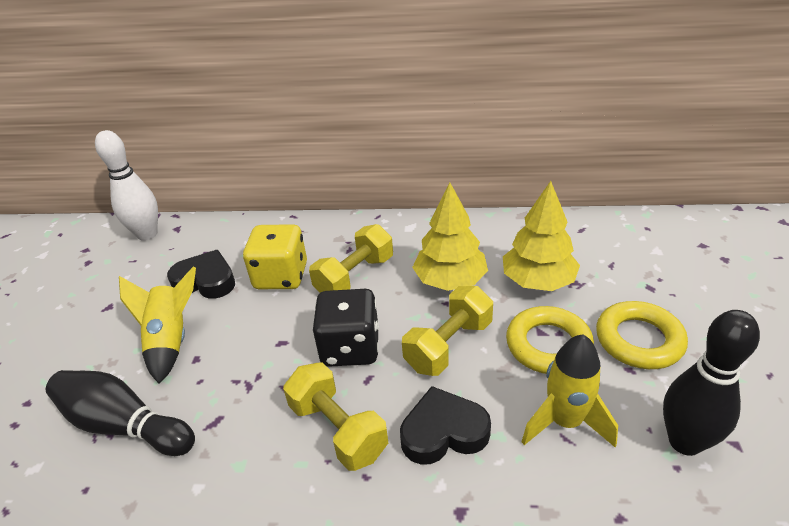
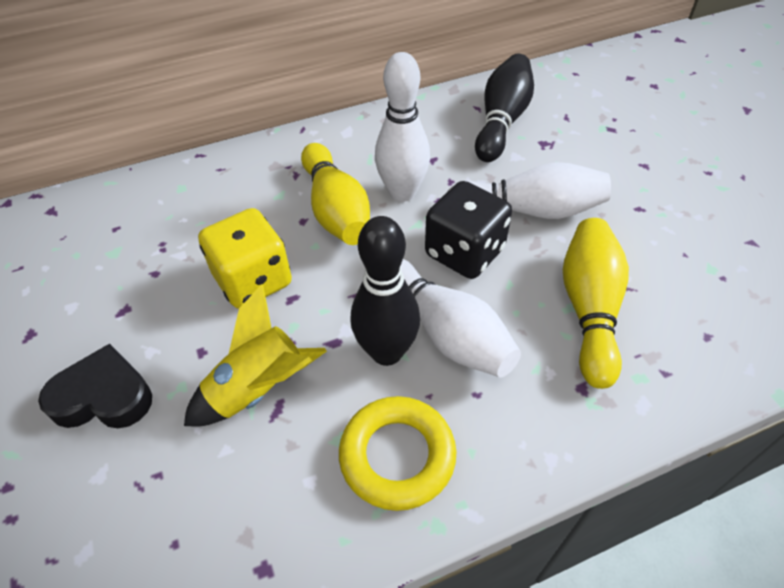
black heart: 2 -> 1
white bowling pin: 1 -> 3
yellow bowling pin: 0 -> 2
yellow dumbbell: 3 -> 0
yellow ring: 2 -> 1
yellow rocket: 2 -> 1
yellow tree: 2 -> 0

